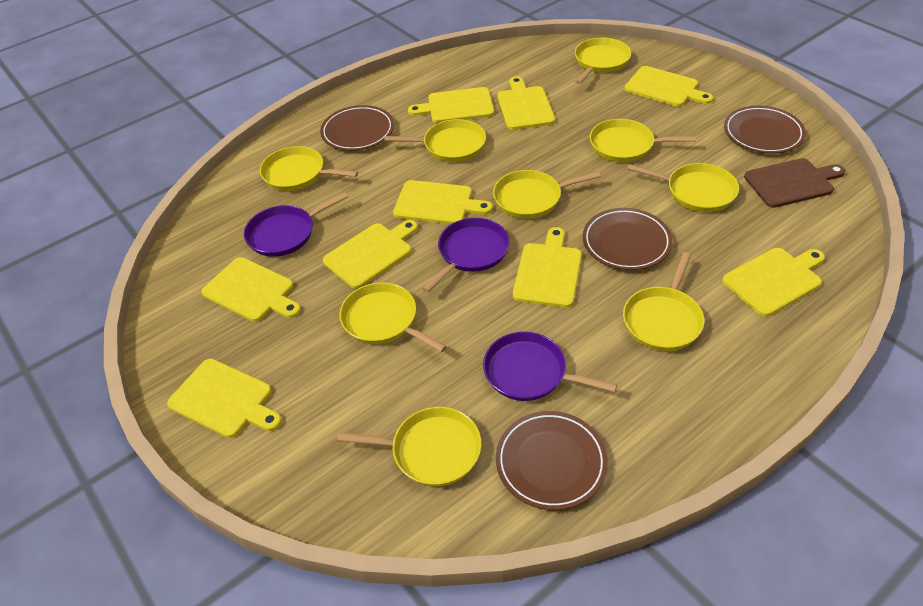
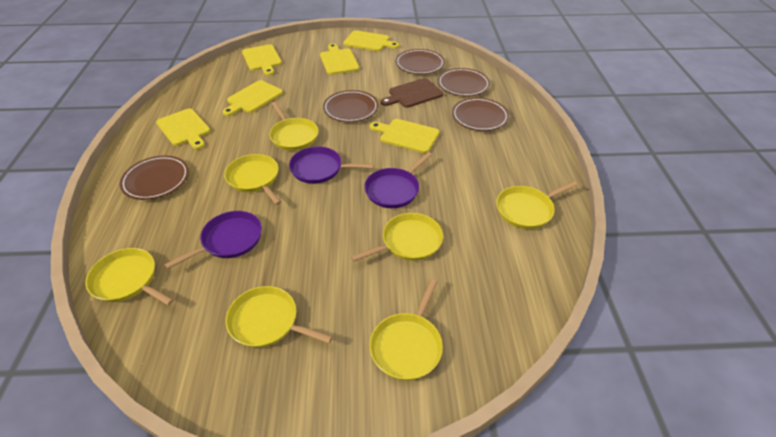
brown plate: 4 -> 5
yellow cutting board: 9 -> 6
yellow pan: 9 -> 7

